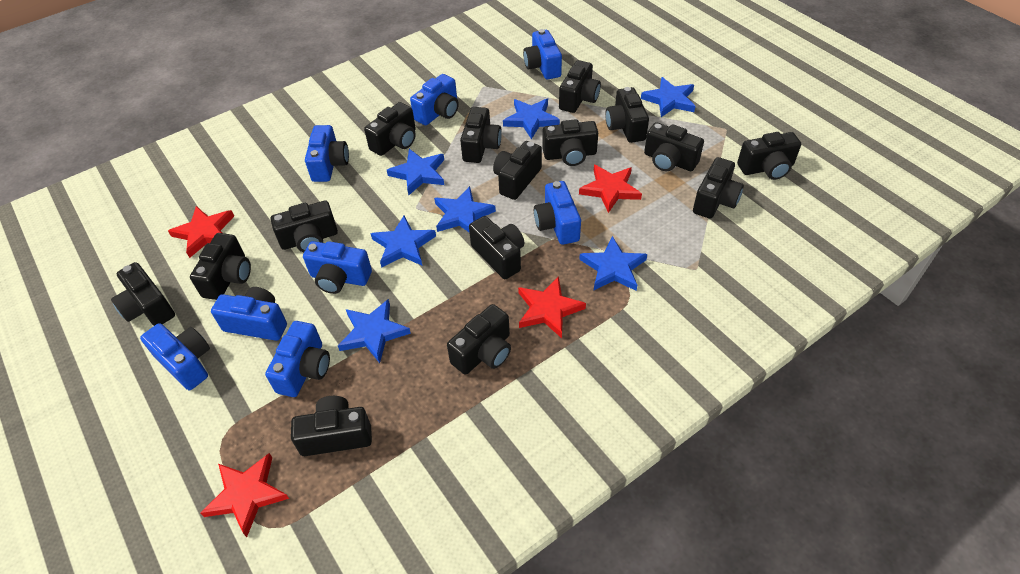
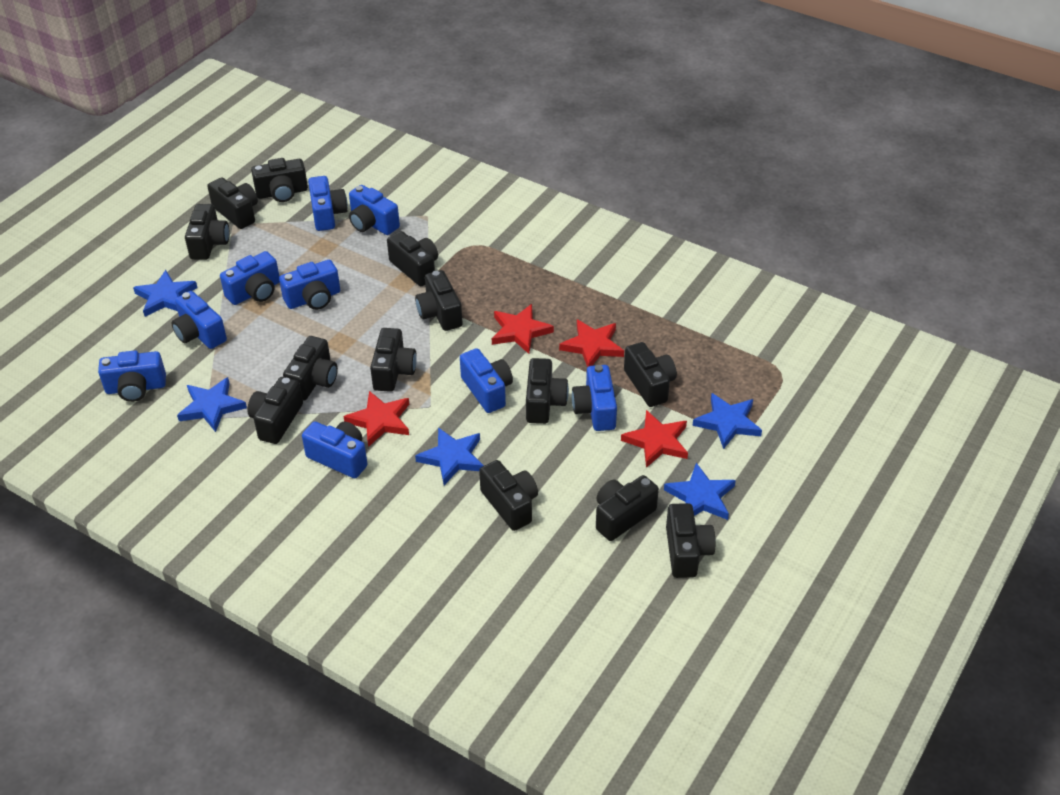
black camera: 15 -> 13
blue camera: 8 -> 9
blue star: 7 -> 5

